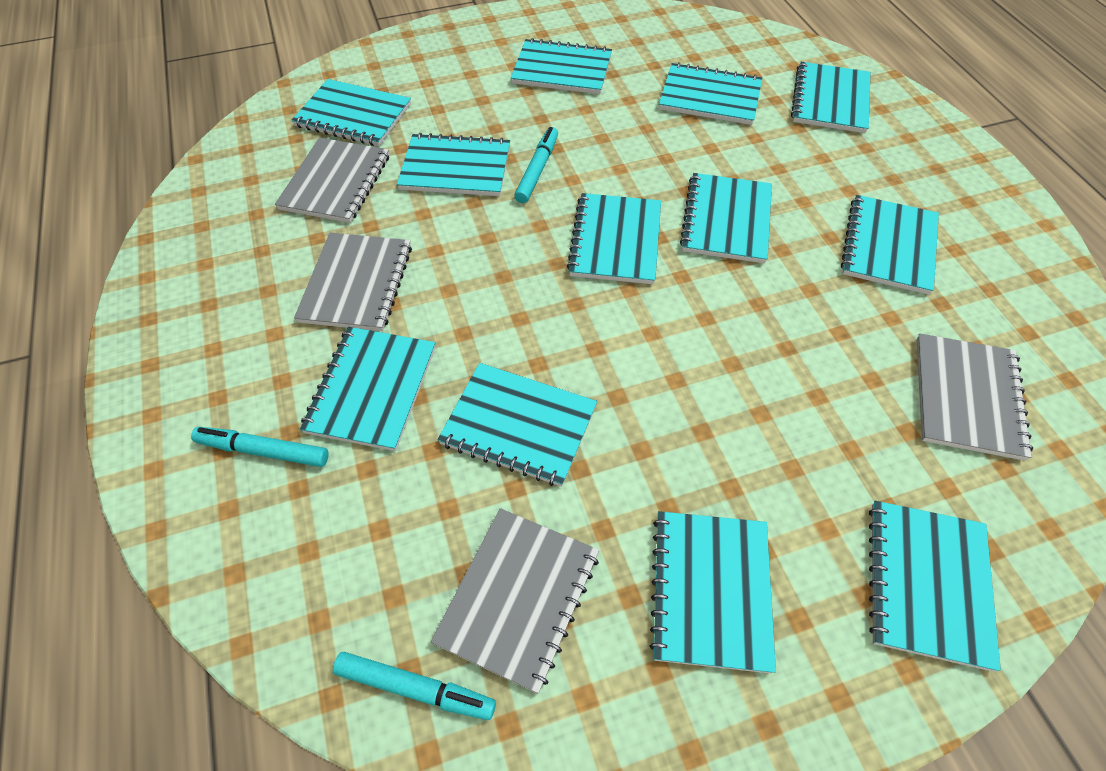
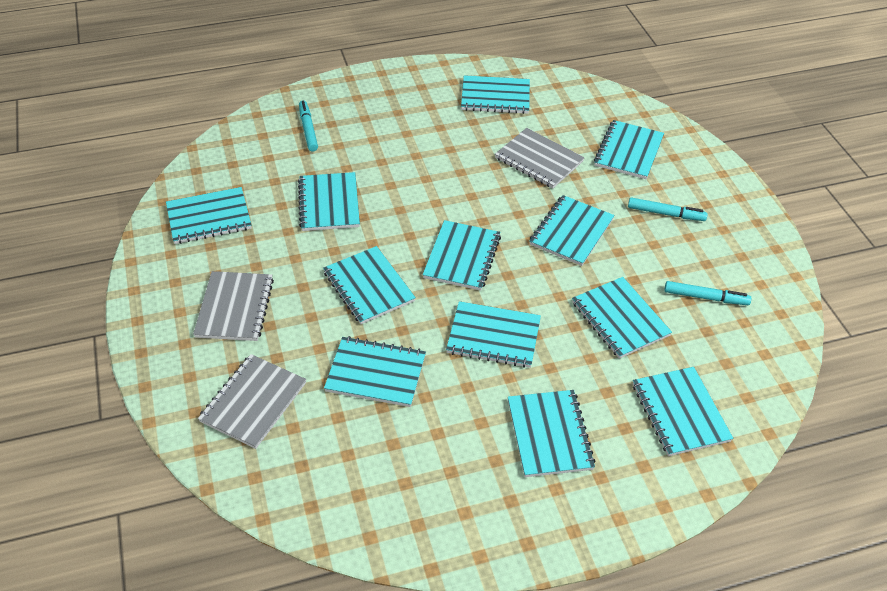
grey notebook: 4 -> 3

